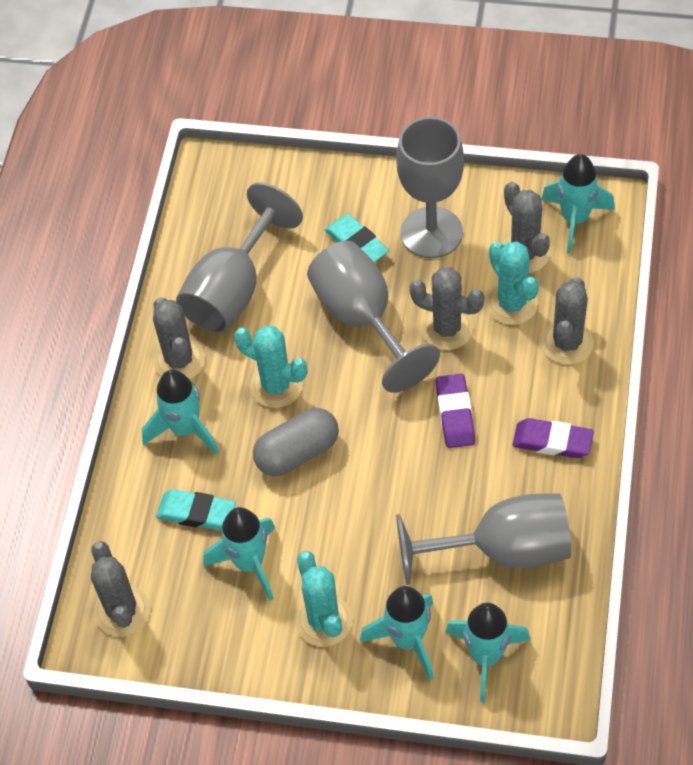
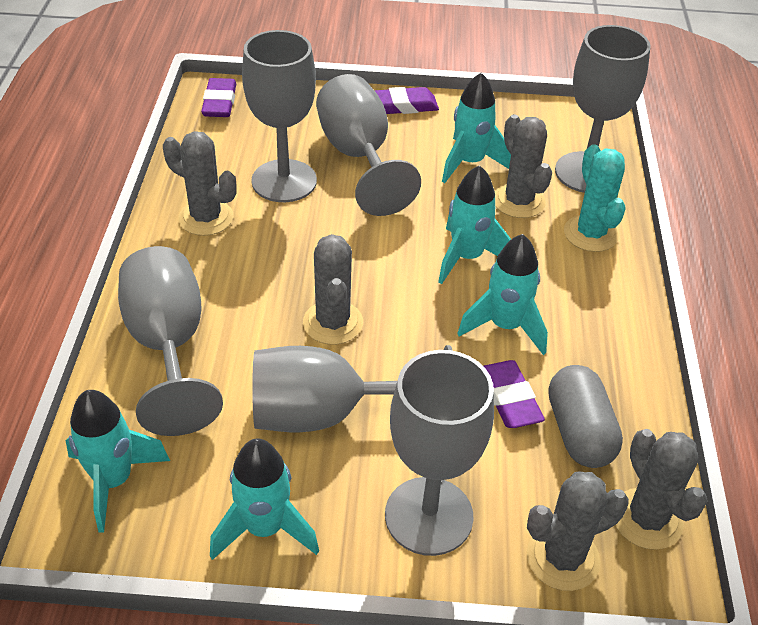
grey goblet: 4 -> 6
purple eraser: 2 -> 3
turquoise cactus: 3 -> 1
turquoise eraser: 2 -> 0

